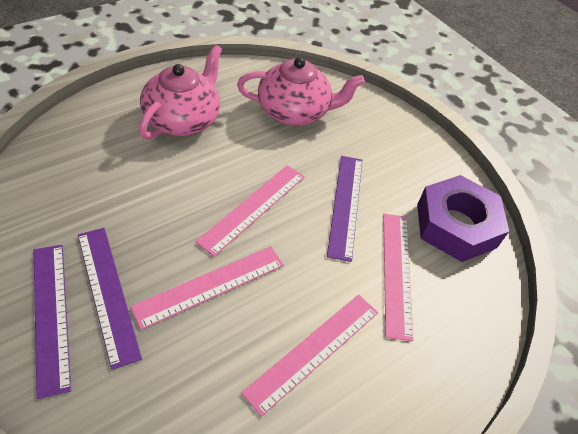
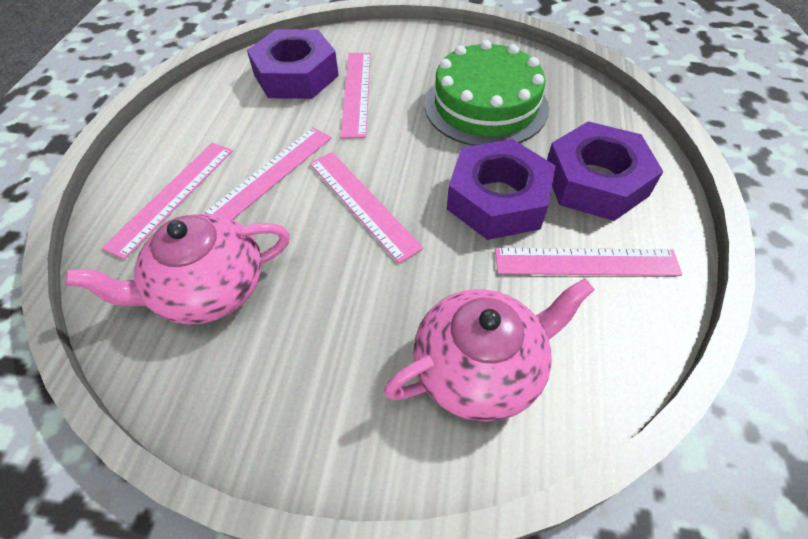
green cake: 0 -> 1
pink ruler: 4 -> 5
purple nut: 1 -> 3
purple ruler: 3 -> 0

